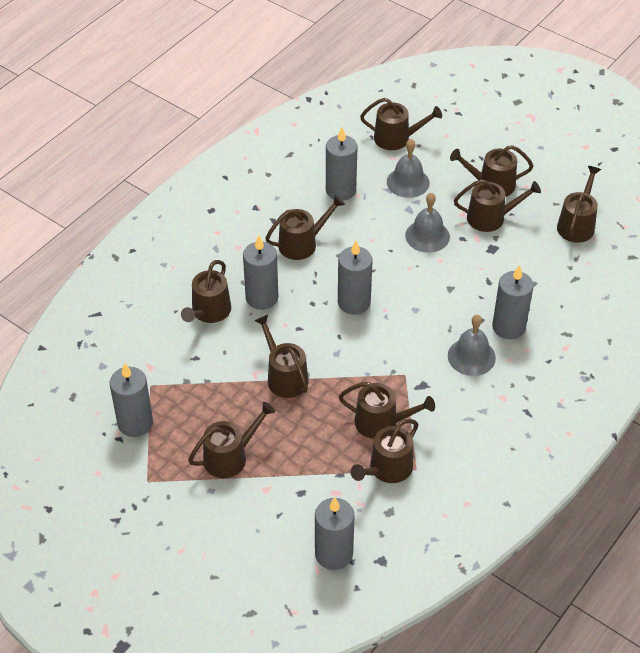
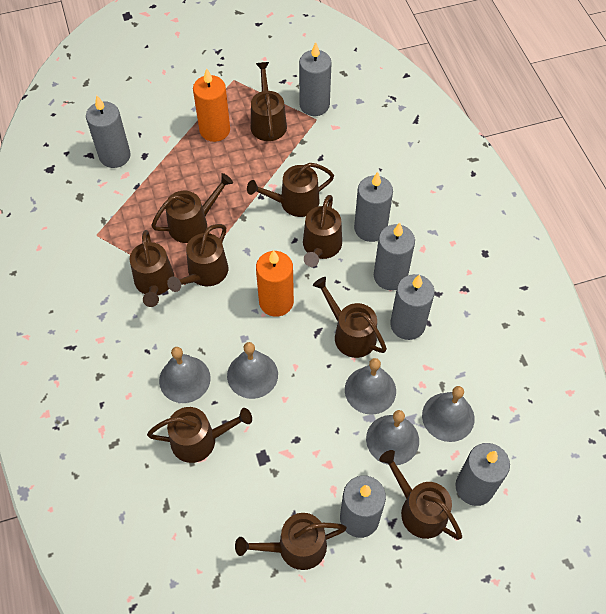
grey bell: 3 -> 5
grey candle: 6 -> 7
orange candle: 0 -> 2

